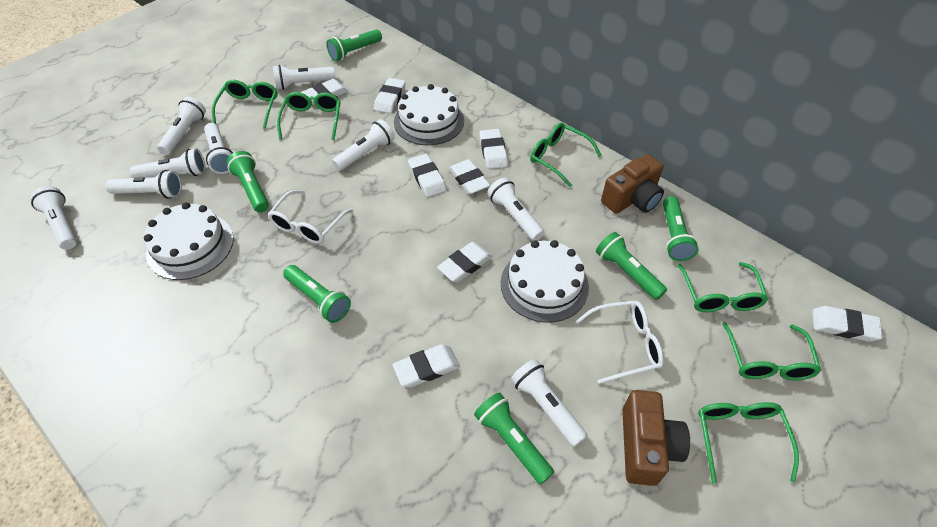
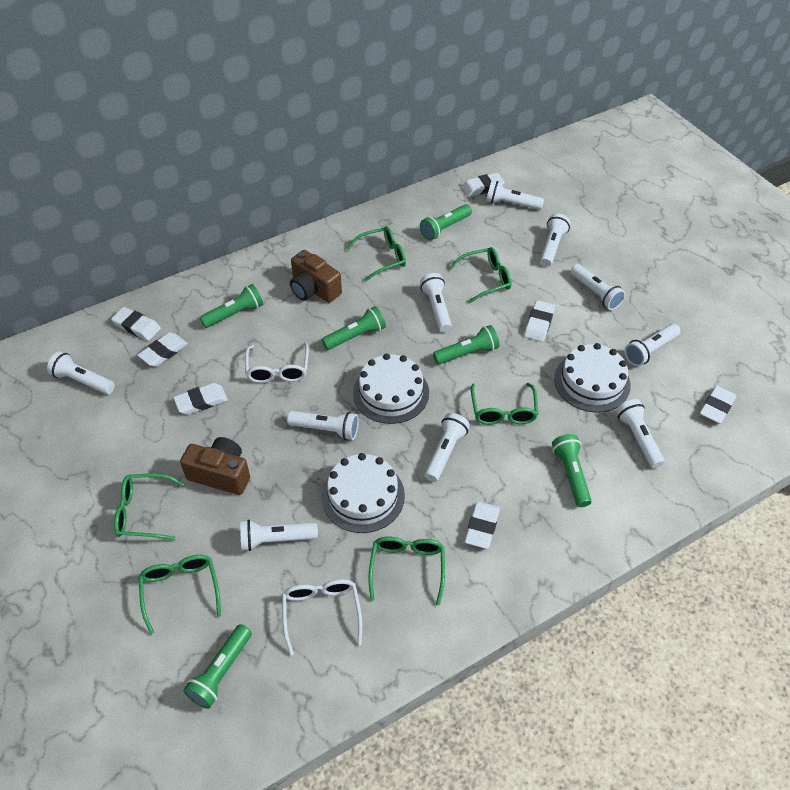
white eraser: 8 -> 7
white flashlight: 9 -> 10

